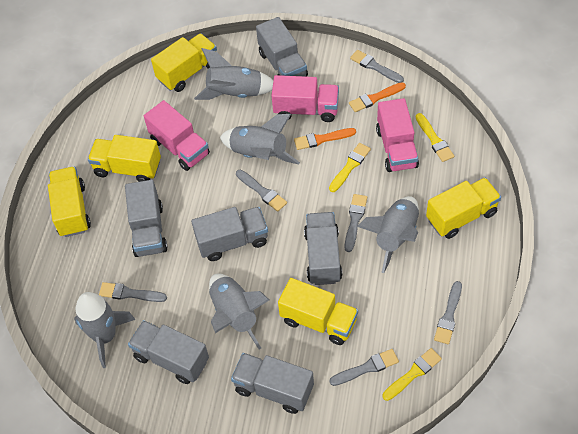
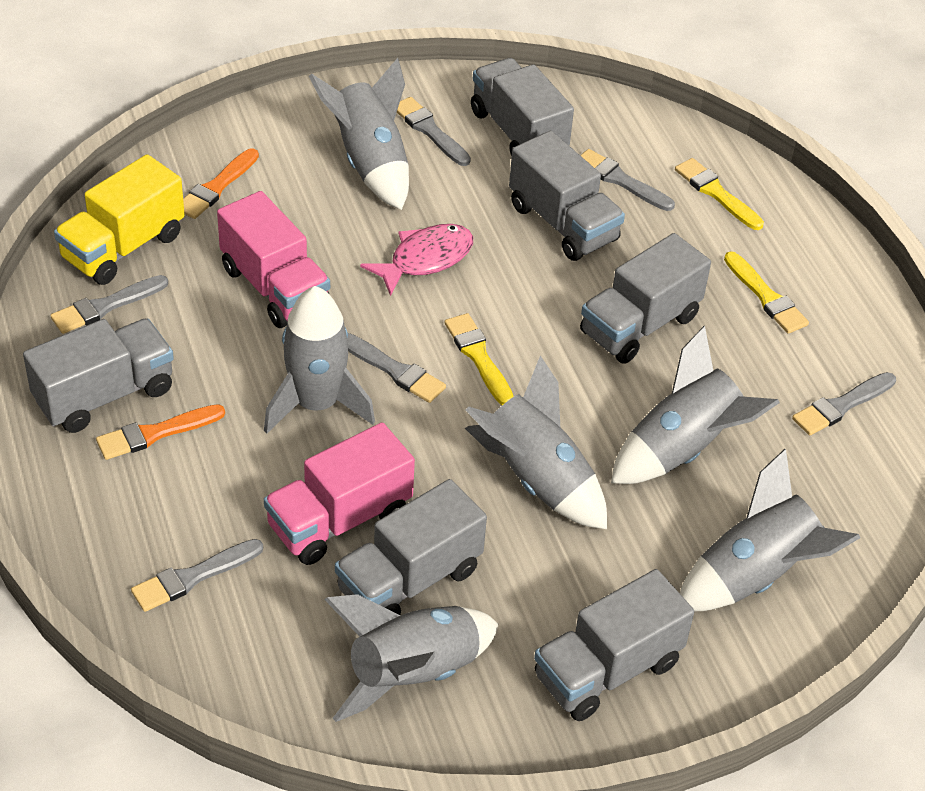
grey rocket: 5 -> 6
pink fish: 0 -> 1
pink truck: 3 -> 2
yellow truck: 5 -> 1

